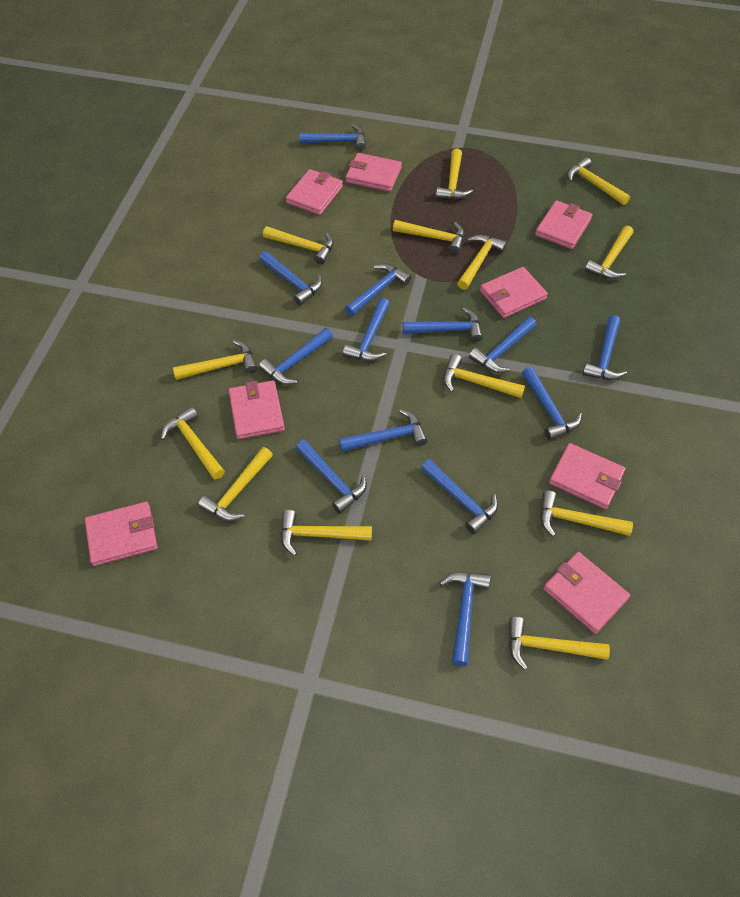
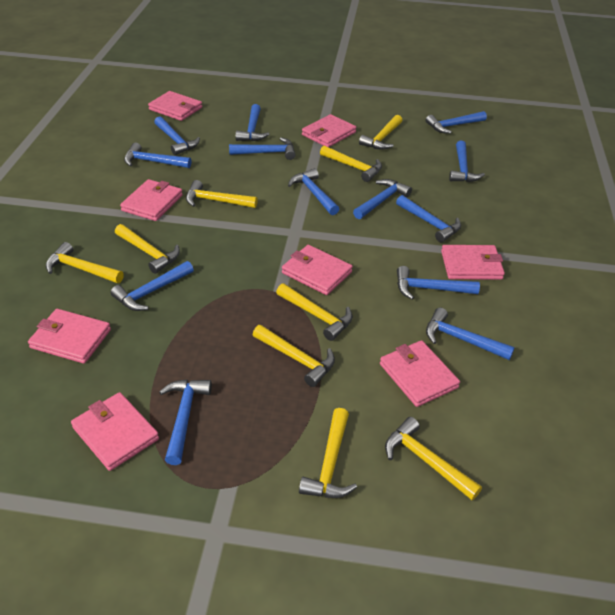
yellow hammer: 13 -> 9

